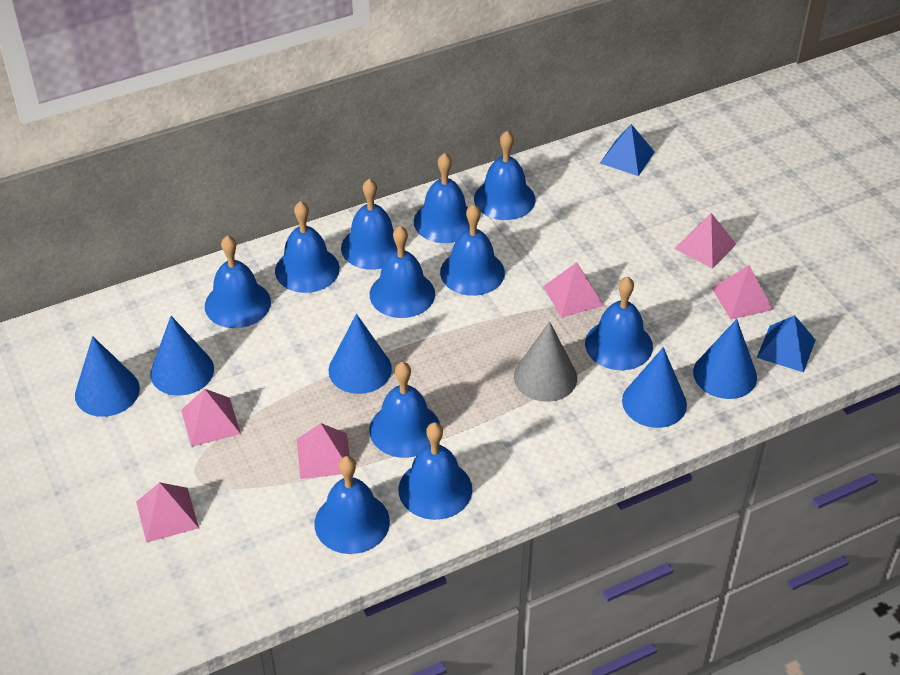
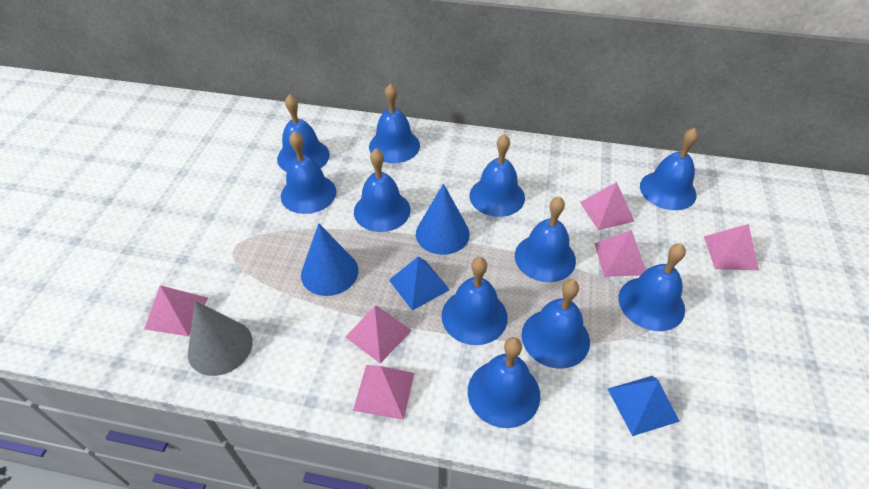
blue cone: 5 -> 2

